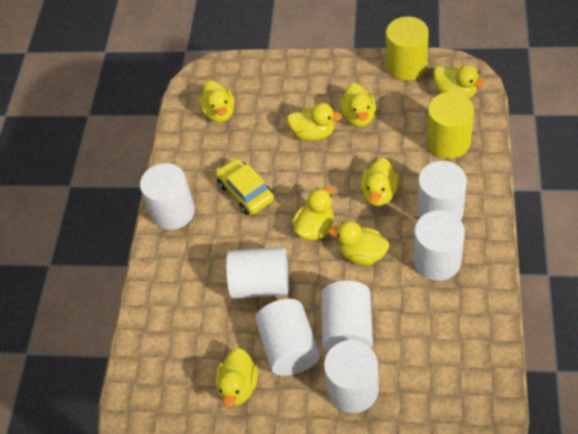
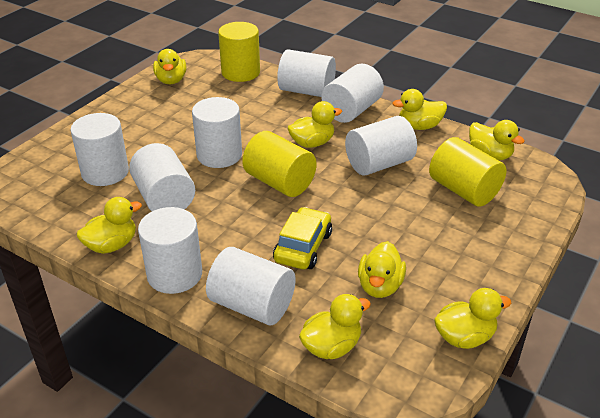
white cylinder: 7 -> 8
yellow cylinder: 2 -> 3

